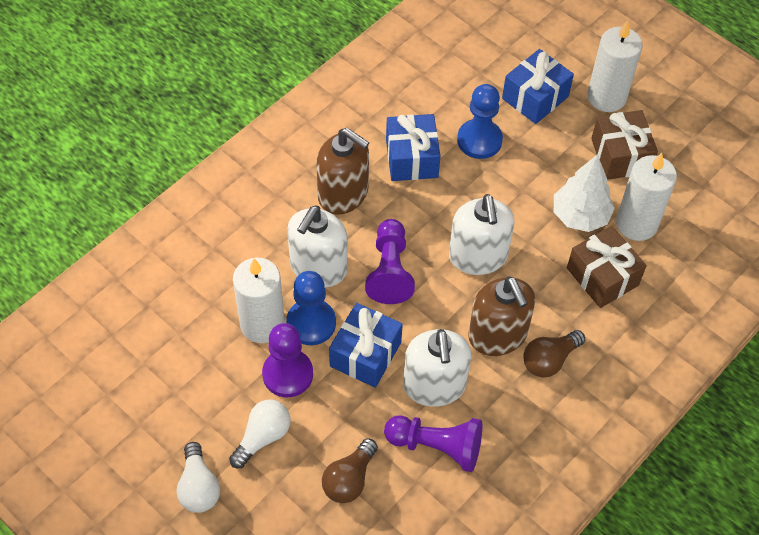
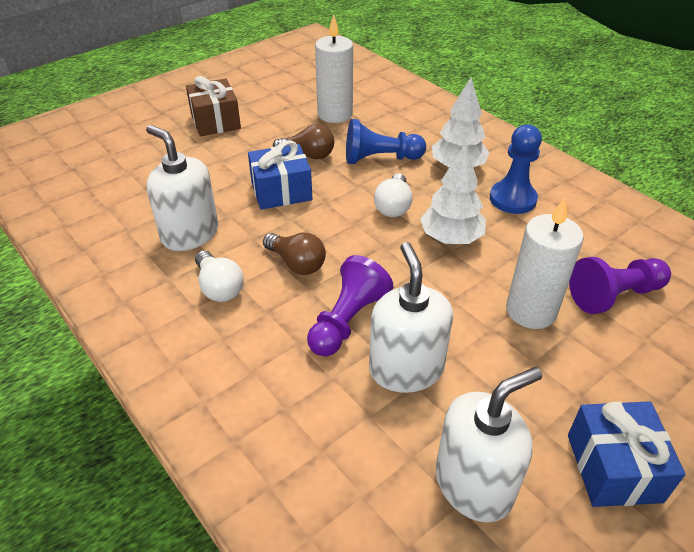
blue gift: 3 -> 2
brown gift: 2 -> 1
brown soap dispenser: 2 -> 0
purple pawn: 3 -> 2
white candle: 3 -> 2
white tree: 1 -> 2

